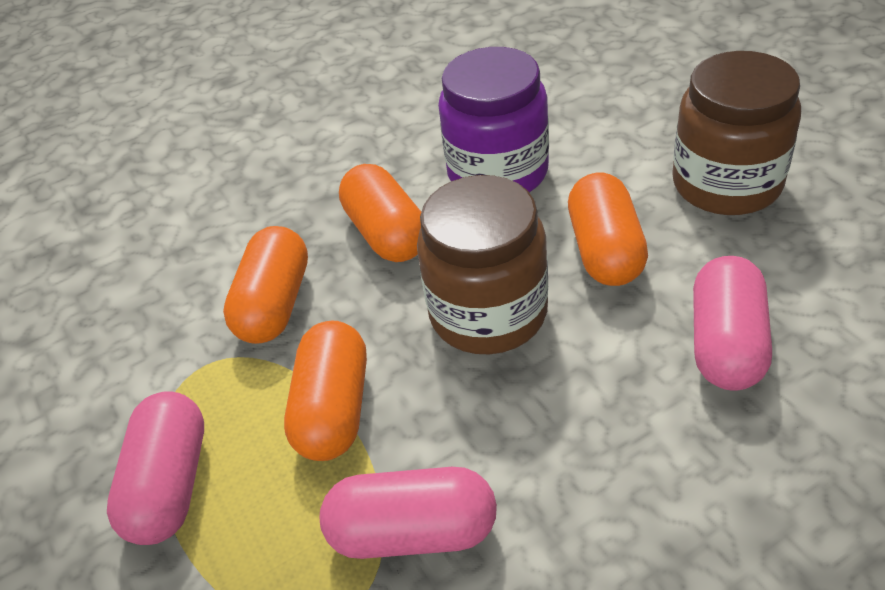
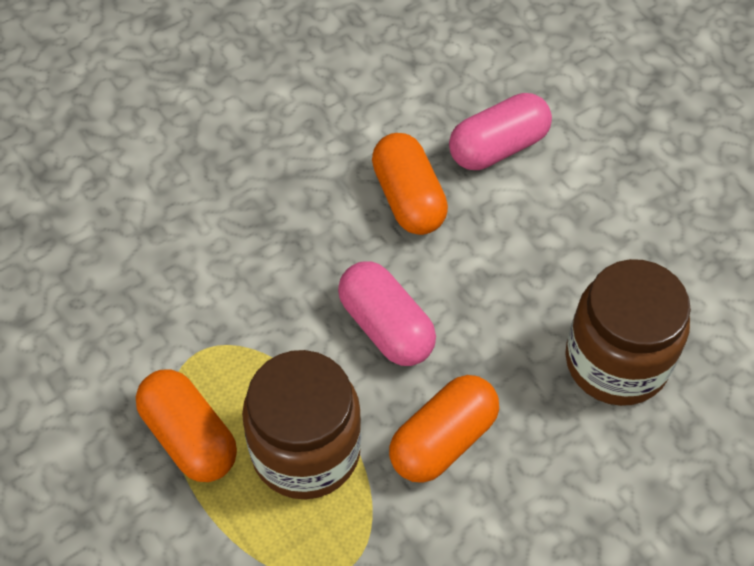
orange capsule: 4 -> 3
pink capsule: 3 -> 2
purple jar: 1 -> 0

